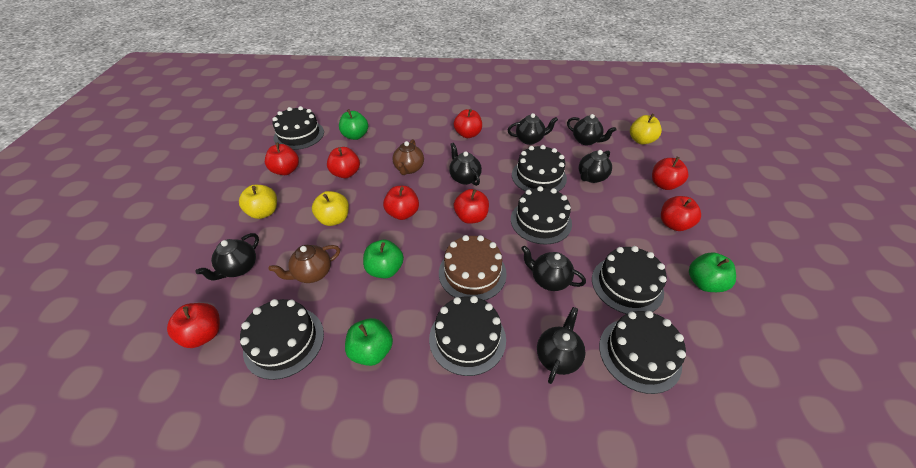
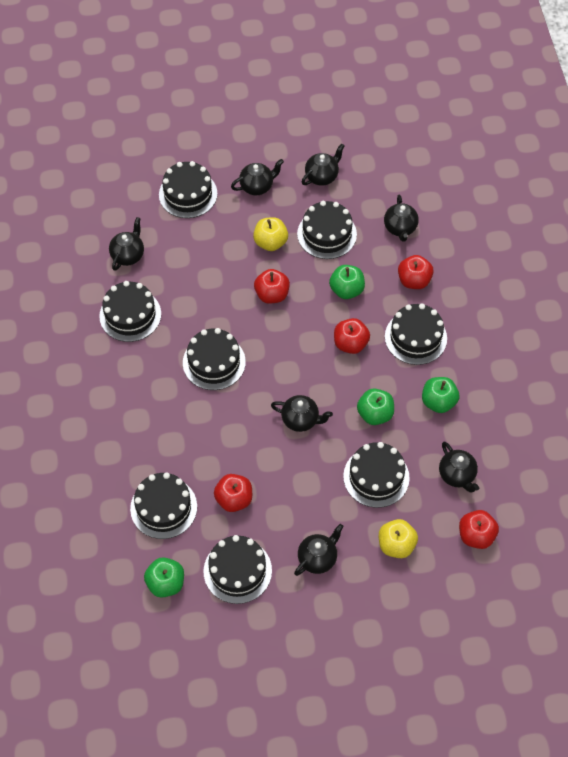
black cake: 7 -> 8
brown cake: 1 -> 0
brown teapot: 2 -> 0
red apple: 8 -> 5
yellow apple: 3 -> 2

